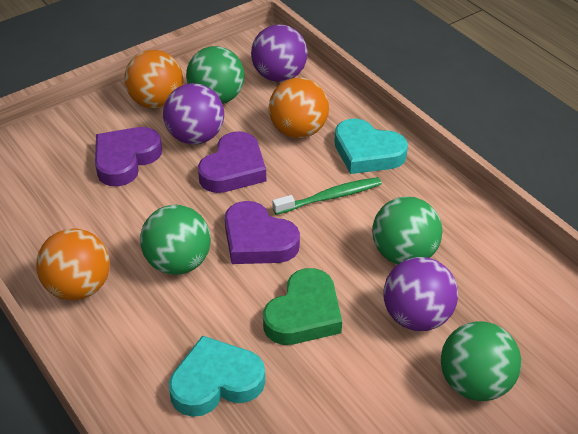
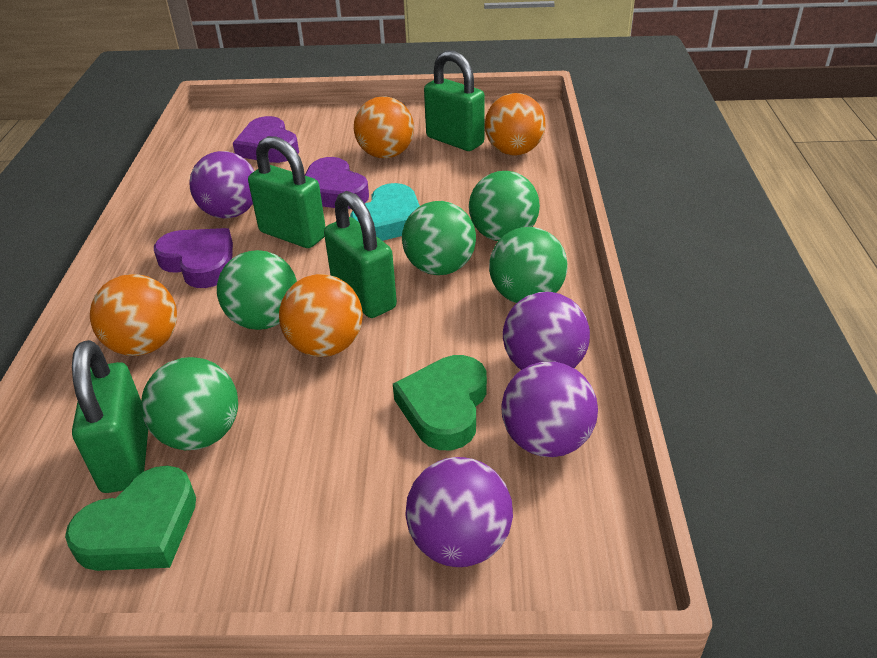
green ball: 4 -> 5
green heart: 1 -> 2
green padlock: 0 -> 4
green toothbrush: 1 -> 0
orange ball: 3 -> 4
purple ball: 3 -> 4
turquoise heart: 2 -> 1

